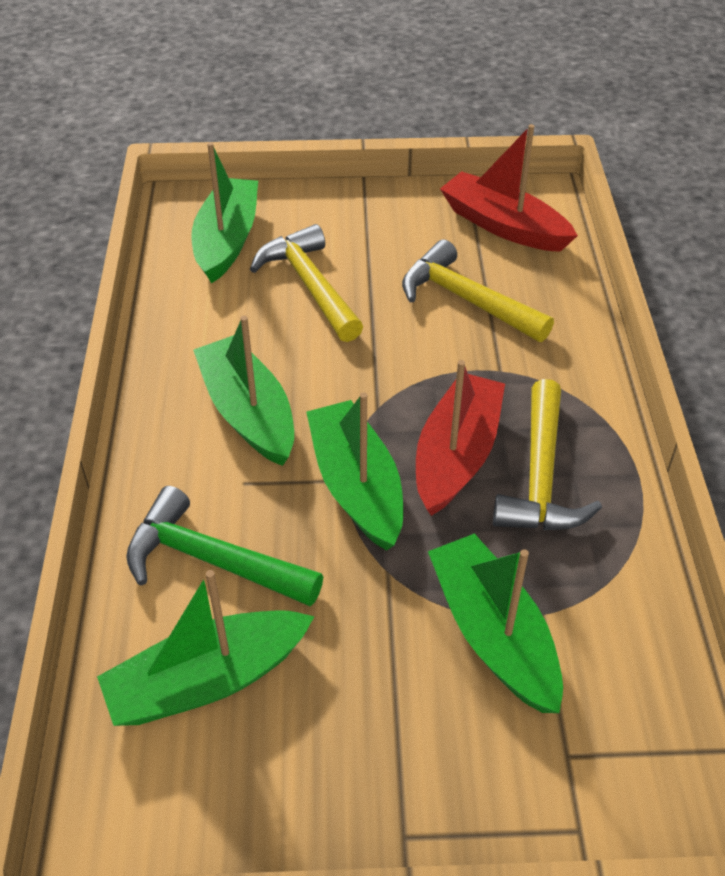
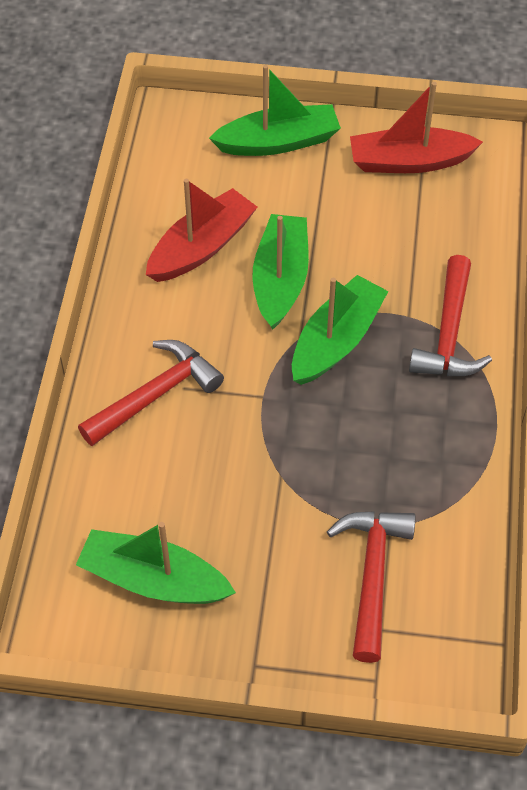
green boat: 5 -> 4
green hammer: 1 -> 0
red hammer: 0 -> 3
yellow hammer: 3 -> 0

